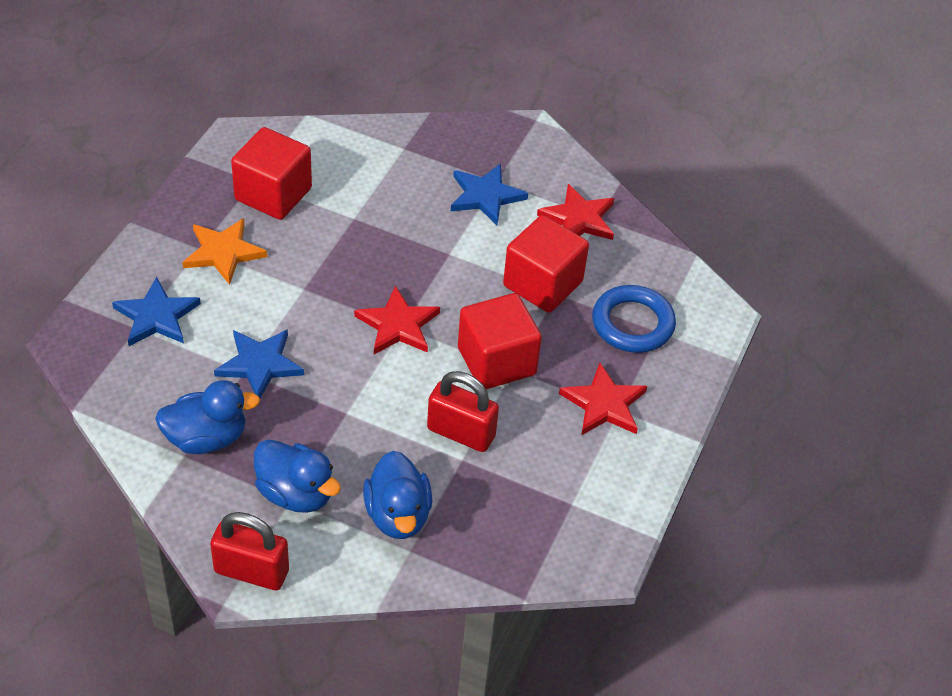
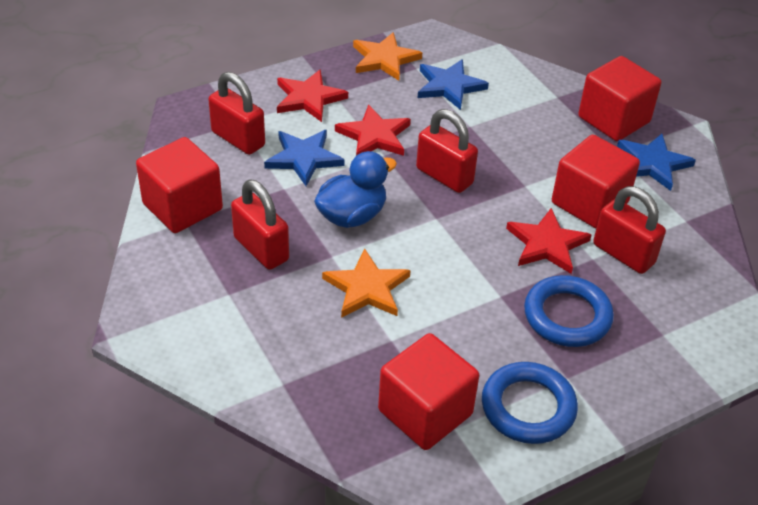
blue duck: 3 -> 1
blue ring: 1 -> 2
orange star: 1 -> 2
red cube: 3 -> 4
red padlock: 2 -> 4

